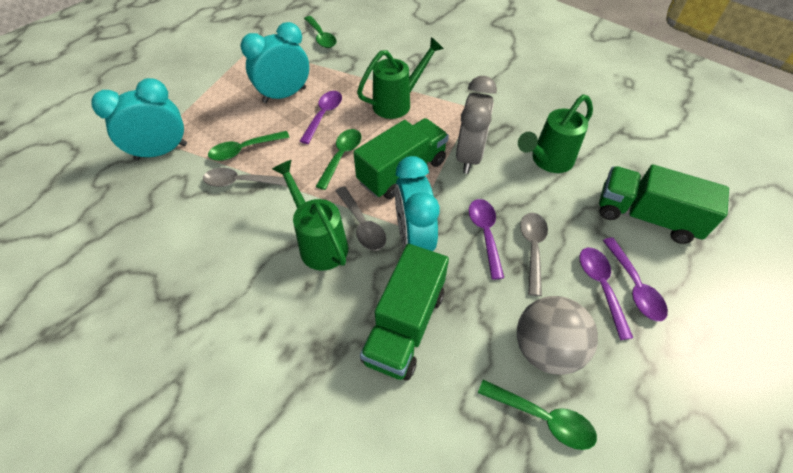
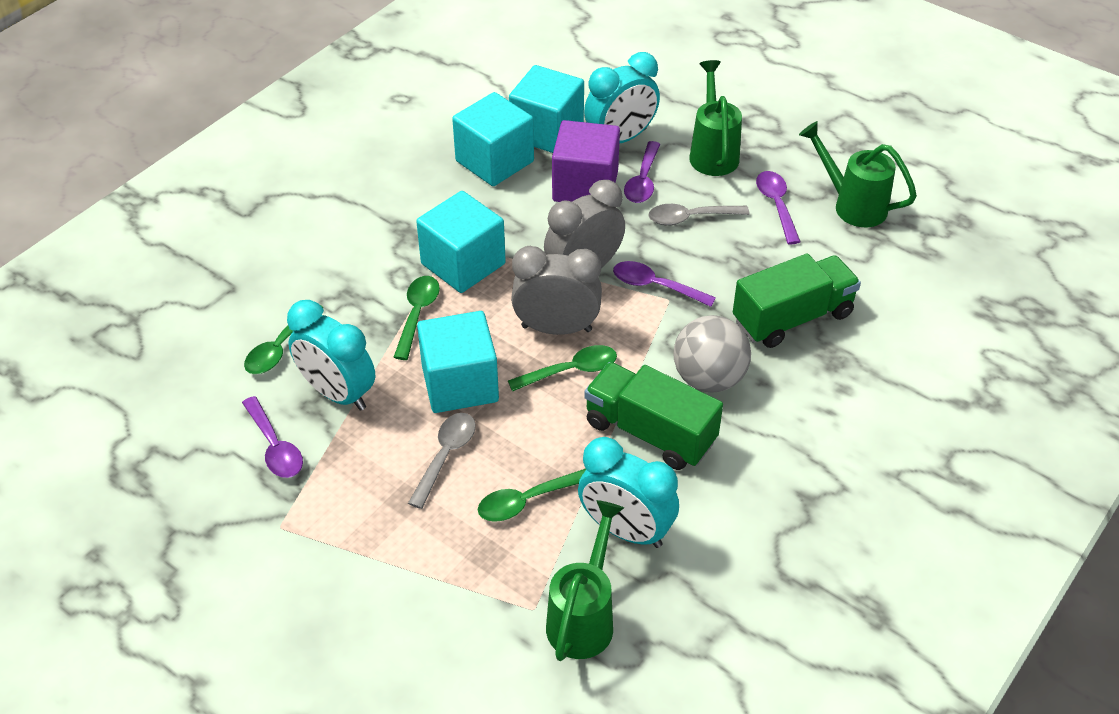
green truck: 3 -> 2
grey clock: 1 -> 2
grey spoon: 3 -> 2
purple cube: 0 -> 1
turquoise cube: 0 -> 4

